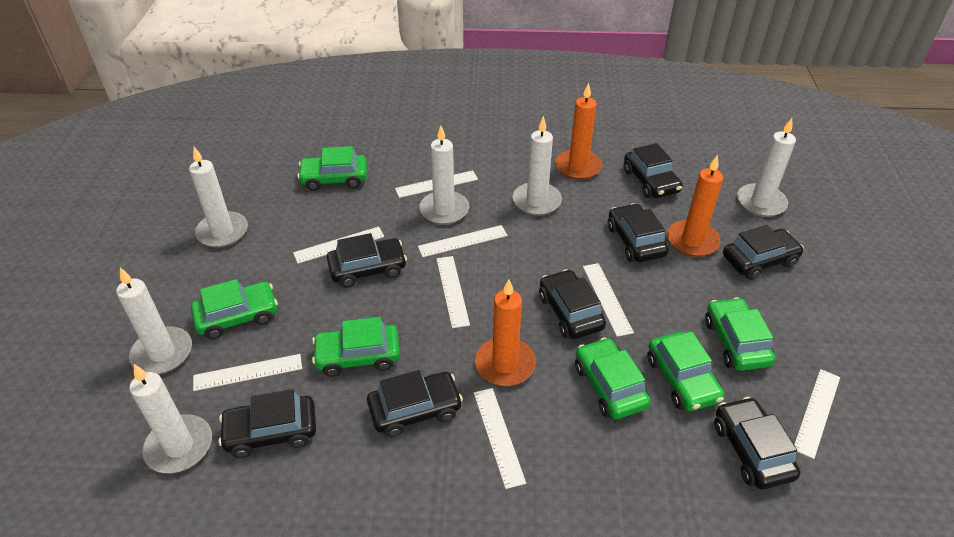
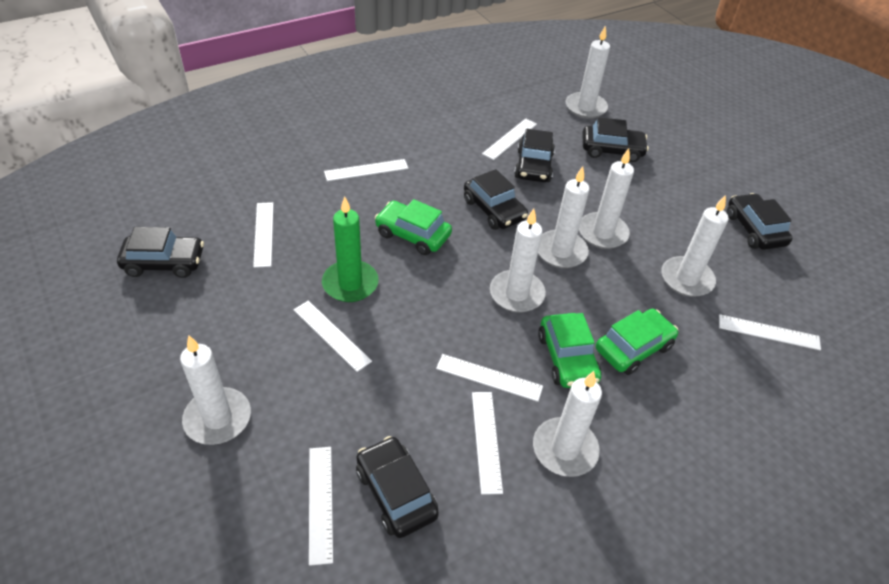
black car: 8 -> 6
green candle: 0 -> 1
green car: 6 -> 3
orange candle: 3 -> 0
white candle: 6 -> 7

